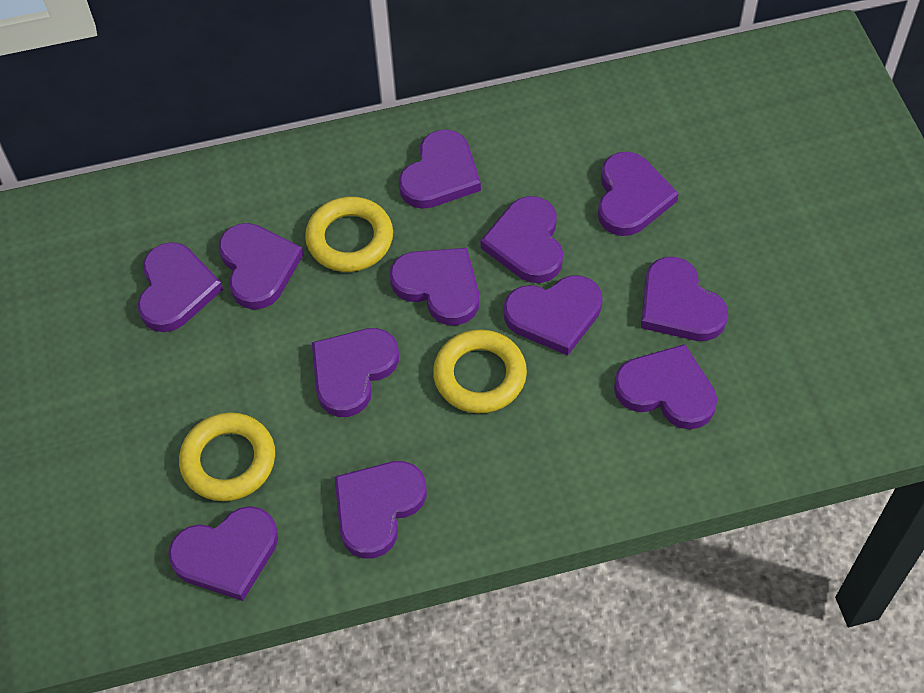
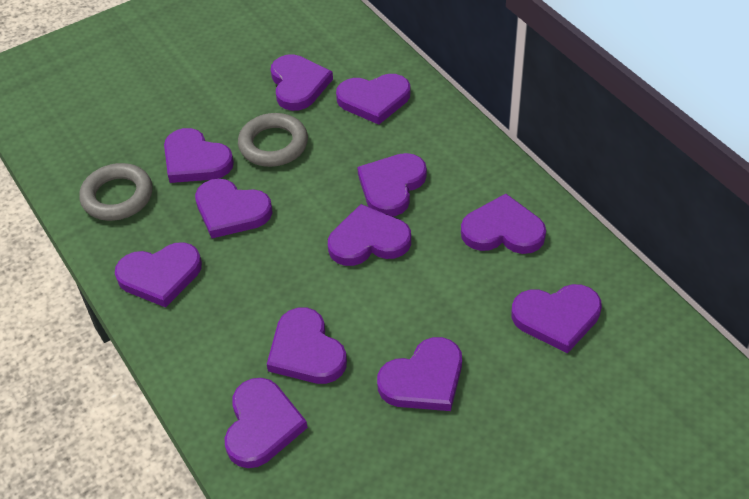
grey ring: 0 -> 2
yellow ring: 3 -> 0

